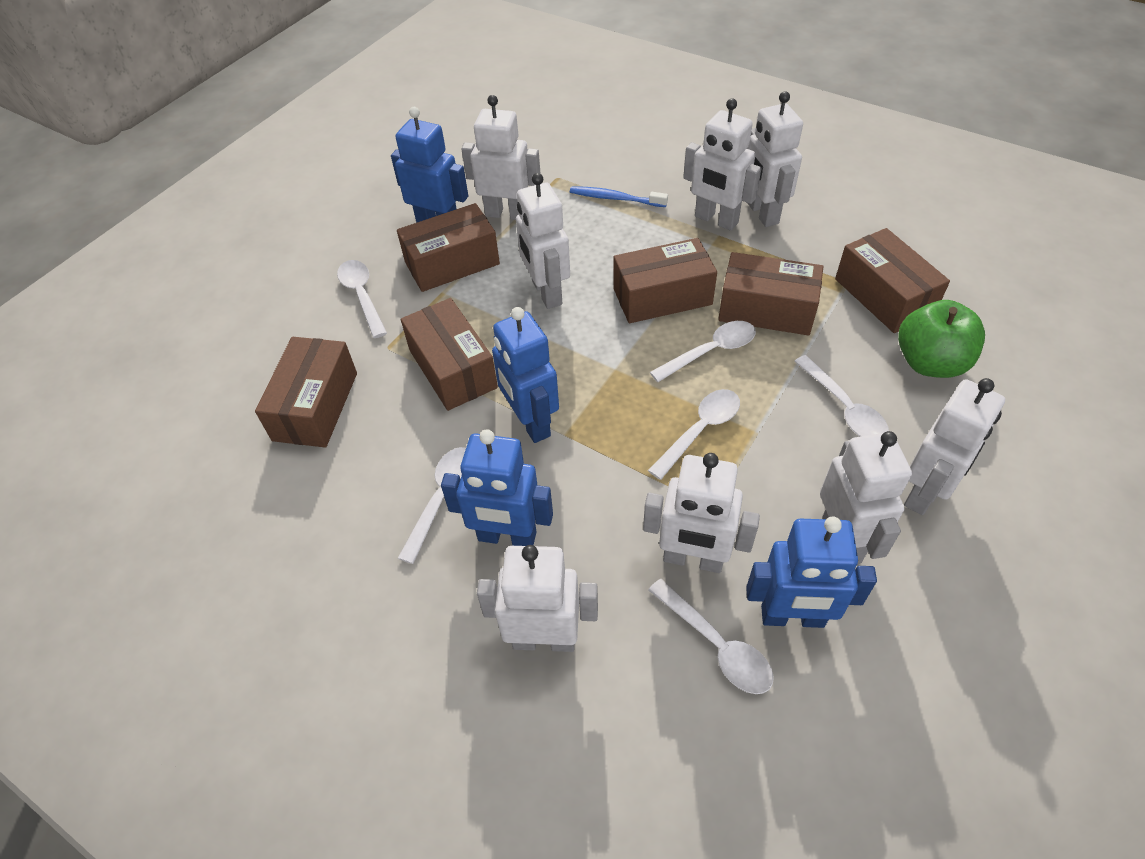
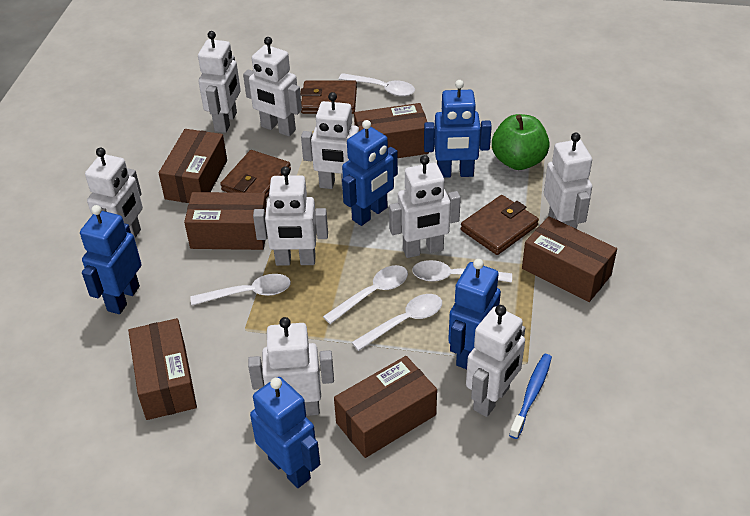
blue robot: 4 -> 5
brown wallet: 0 -> 3
white robot: 8 -> 9
white spoon: 6 -> 5

